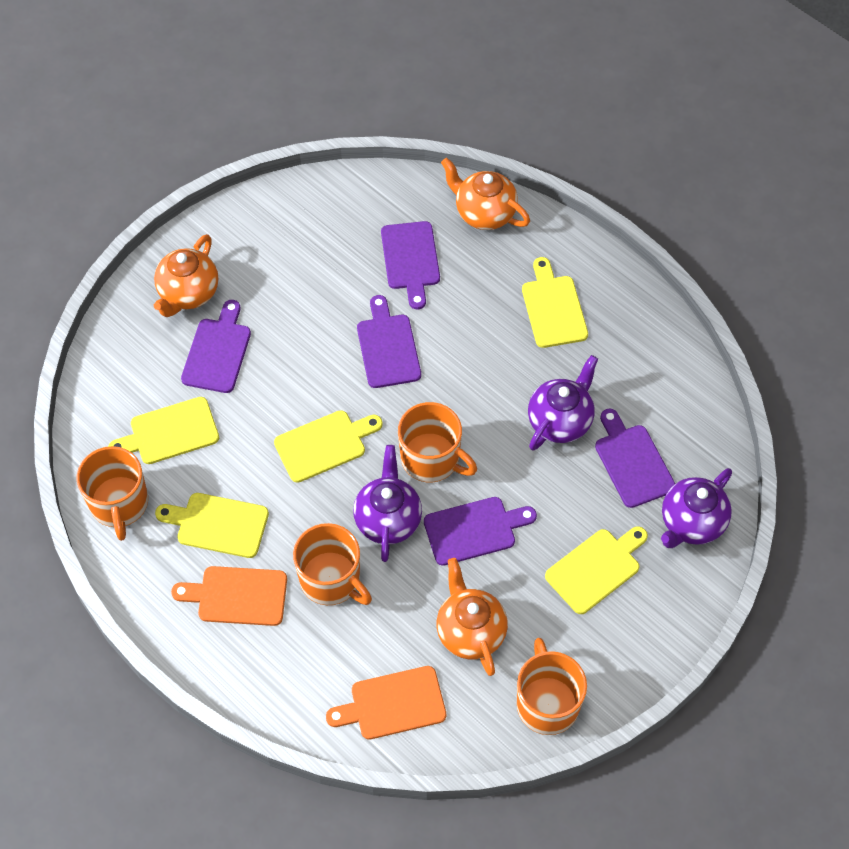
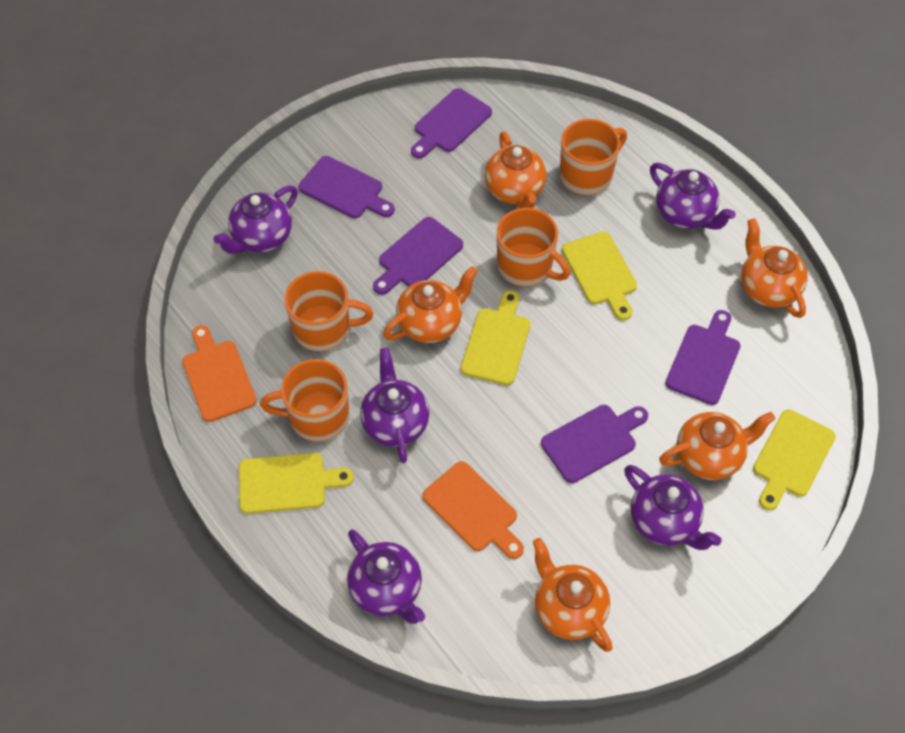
orange teapot: 3 -> 5
purple teapot: 3 -> 5
yellow cutting board: 5 -> 4

